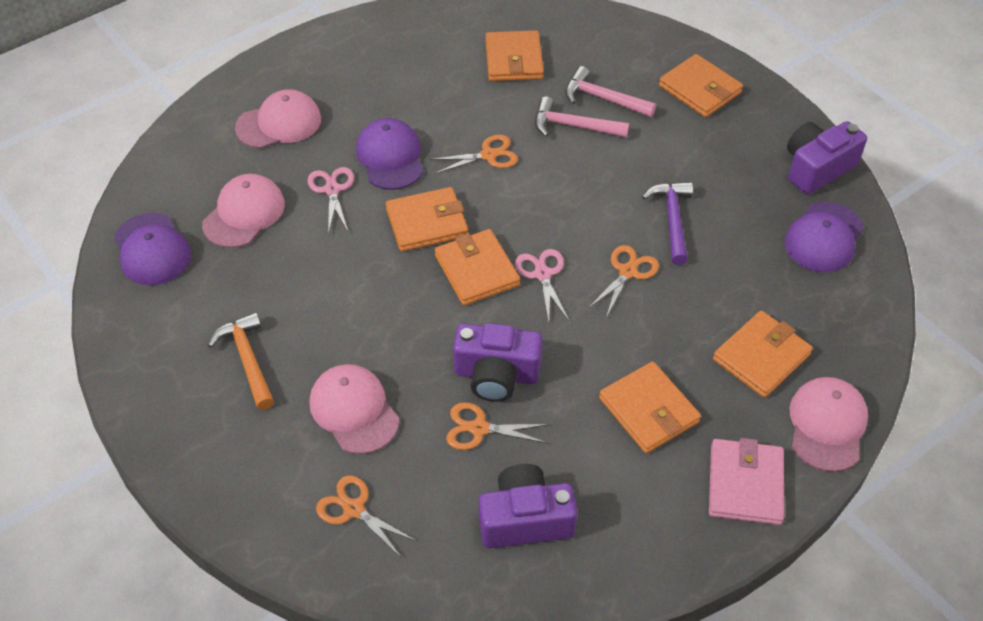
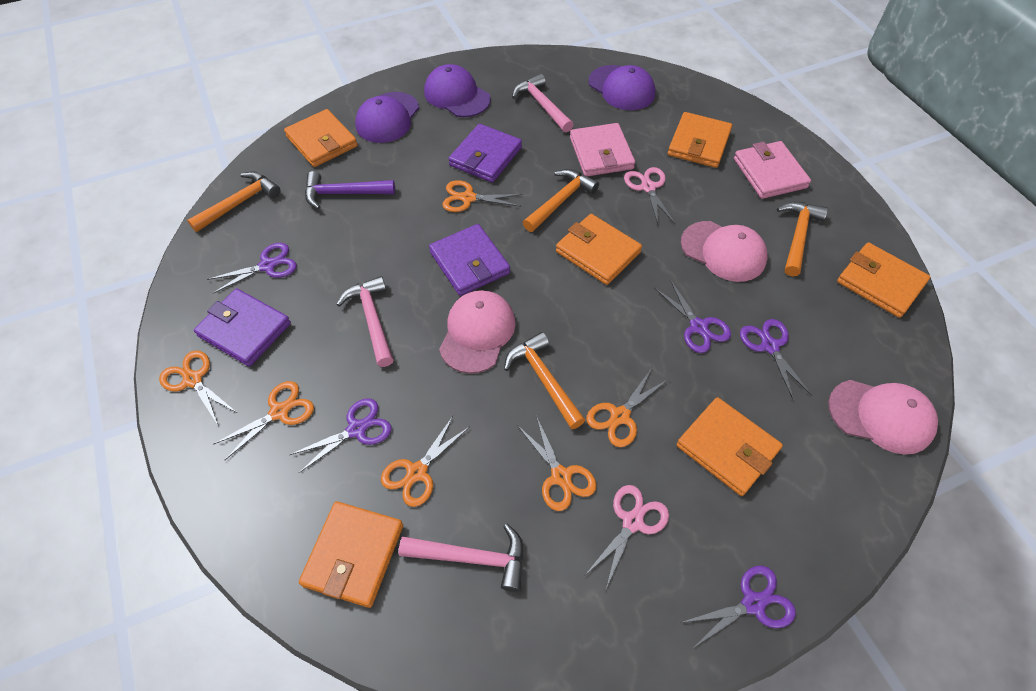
orange hammer: 1 -> 4
orange scissors: 4 -> 6
pink cap: 4 -> 3
pink hammer: 2 -> 3
pink wallet: 1 -> 2
purple camera: 3 -> 0
purple scissors: 0 -> 5
purple wallet: 0 -> 3

